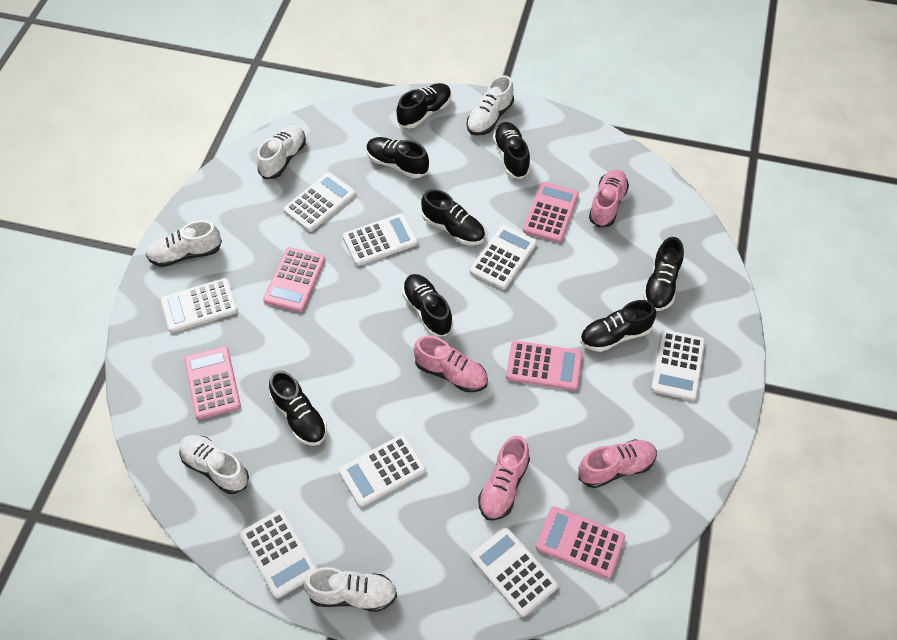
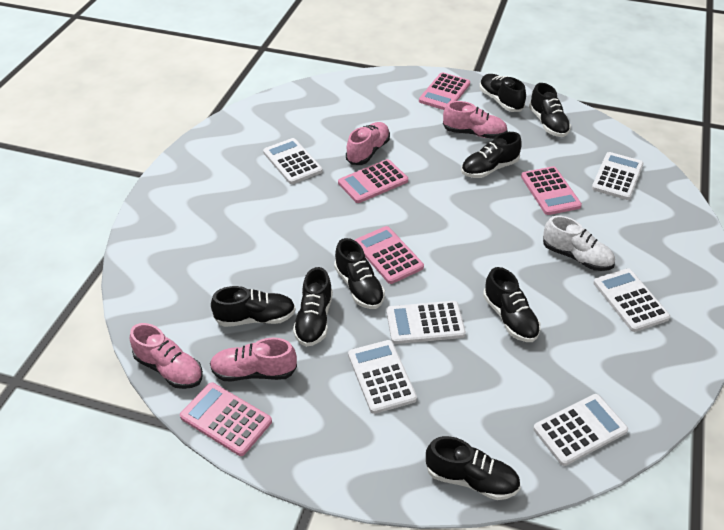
white calculator: 8 -> 6
white shoe: 5 -> 1

